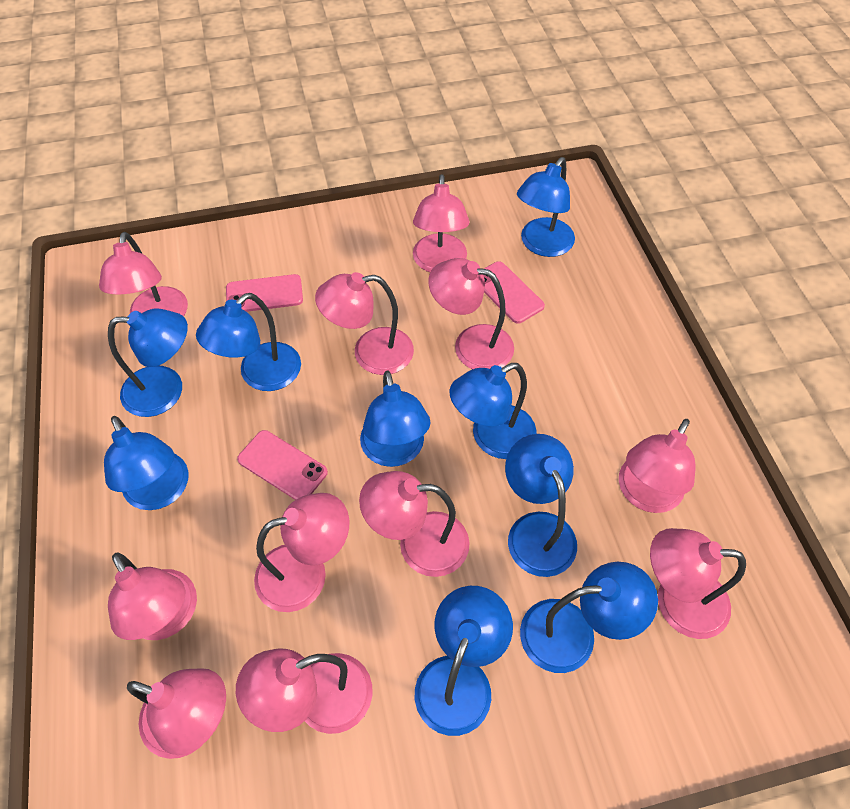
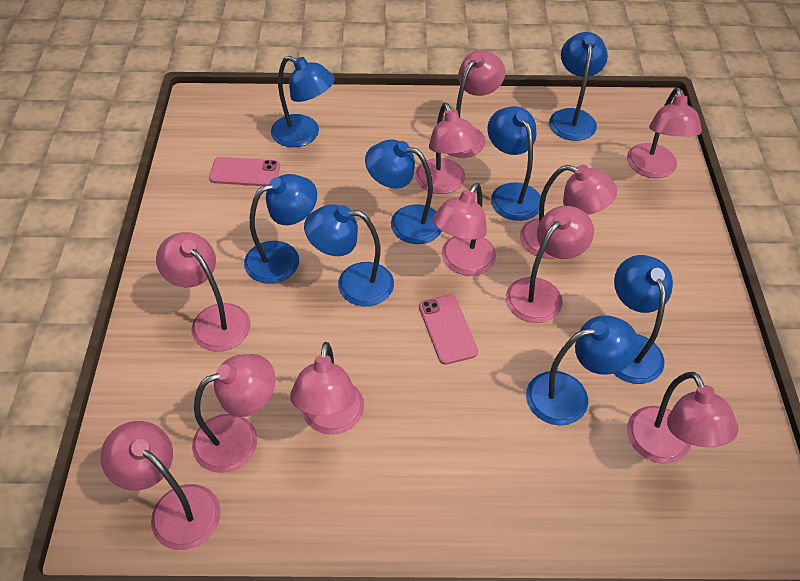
blue lamp: 9 -> 8
pink phone: 3 -> 2

